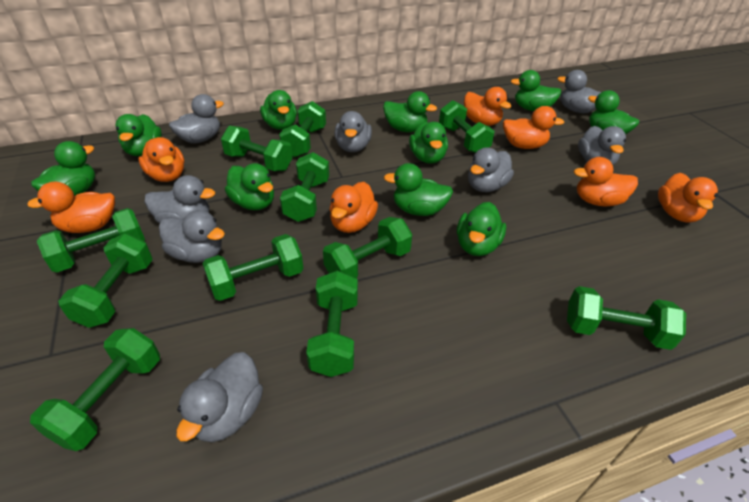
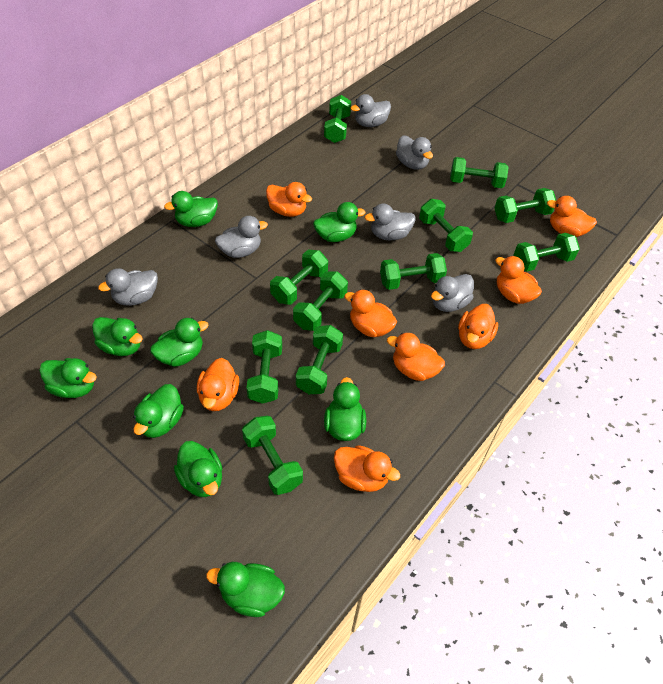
green duck: 10 -> 9
grey duck: 8 -> 6
orange duck: 7 -> 8

